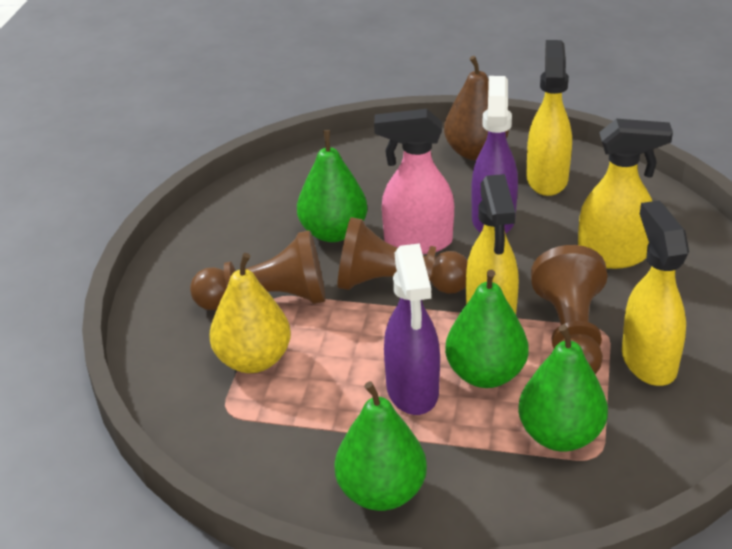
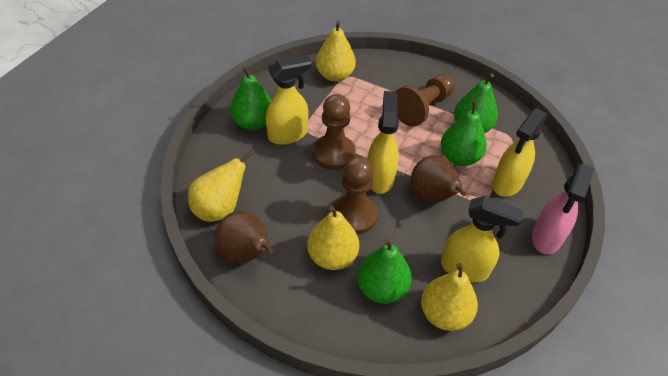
brown pear: 1 -> 2
purple spray bottle: 2 -> 0
yellow pear: 1 -> 4

